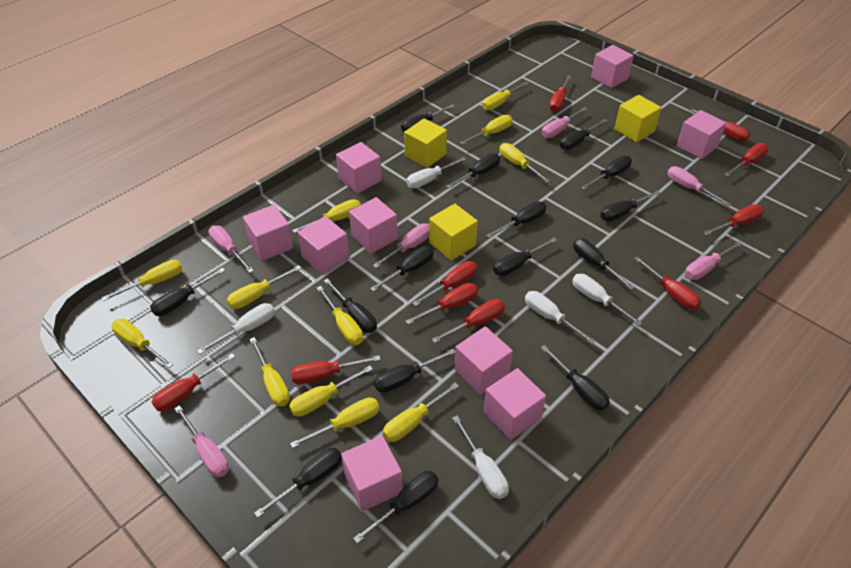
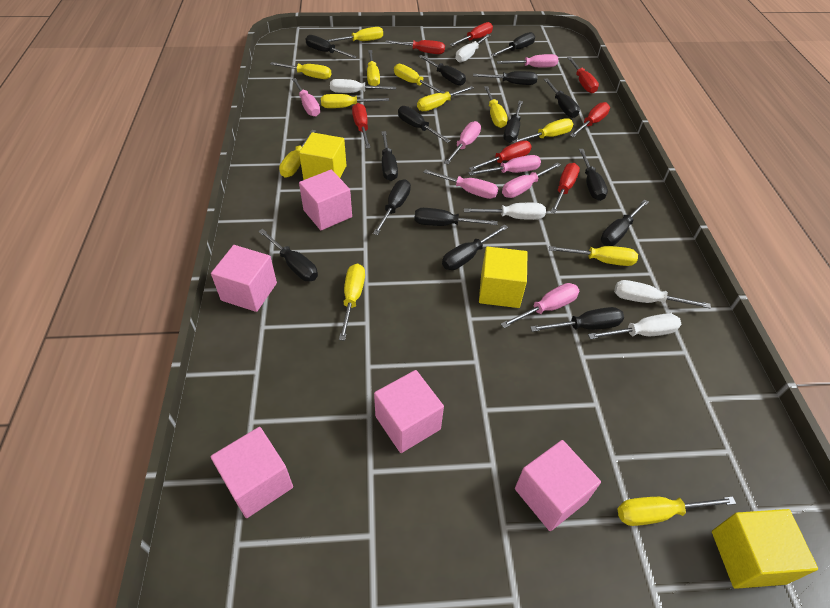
pink cube: 9 -> 5
pink screwdriver: 6 -> 7
red screwdriver: 10 -> 7

